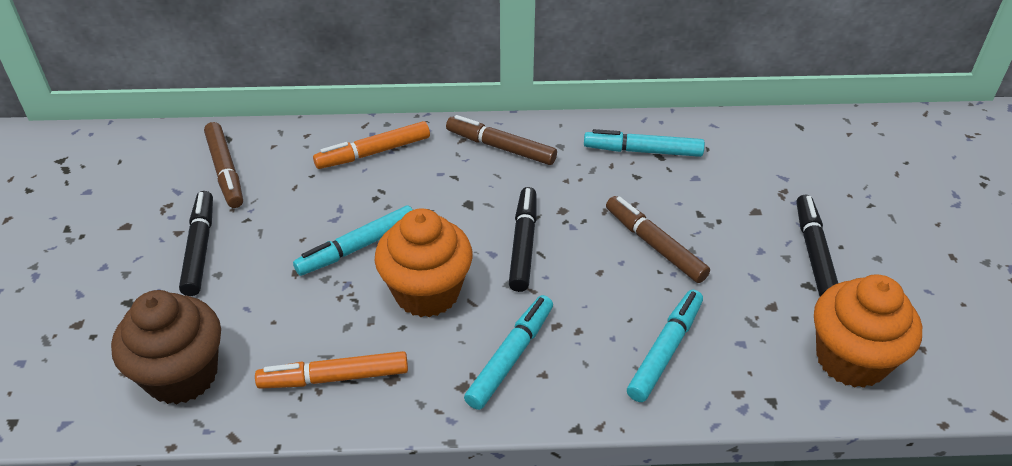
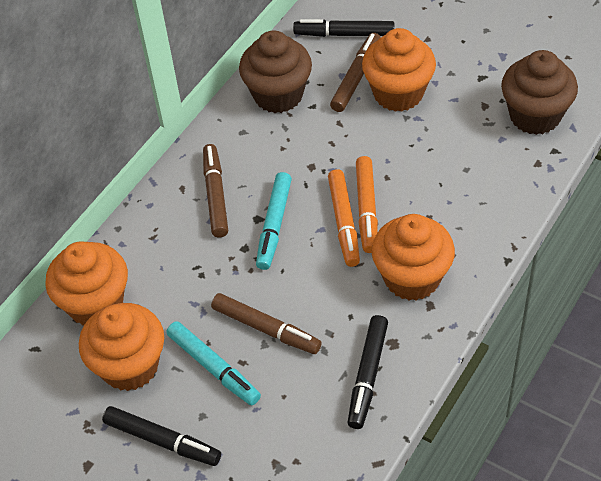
brown cupcake: 1 -> 2
orange cupcake: 2 -> 4
turquoise marker: 4 -> 2

